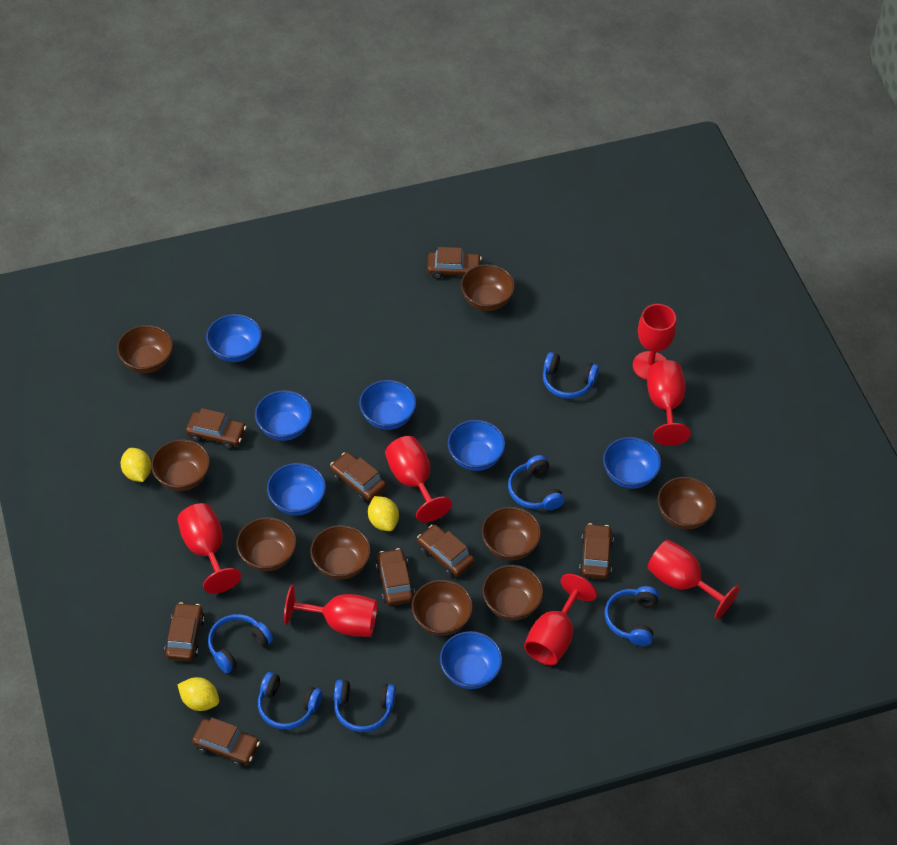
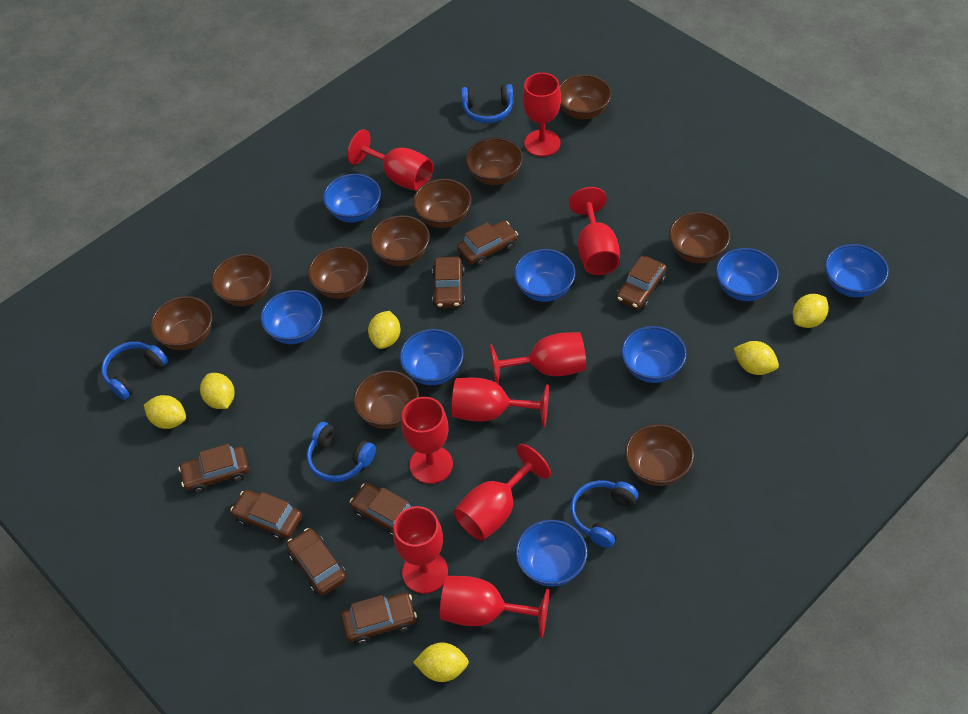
blue bowl: 7 -> 8
blue headphones: 6 -> 4
brown bowl: 9 -> 10
red goblet: 7 -> 9
yellow lemon: 3 -> 6

